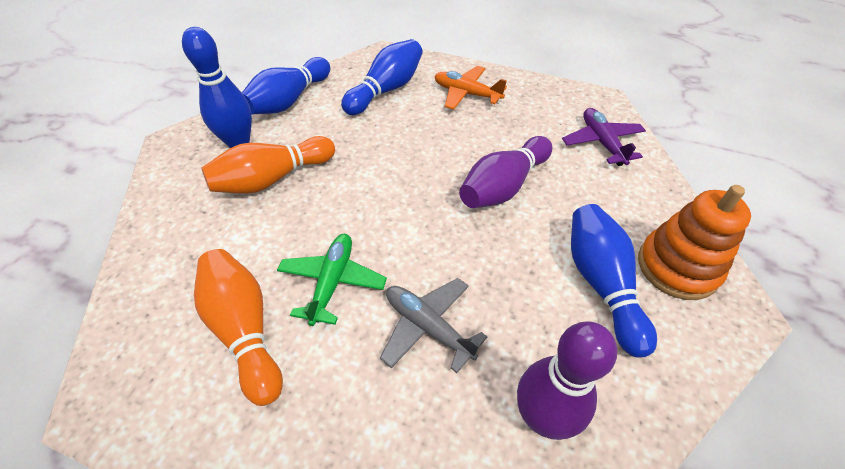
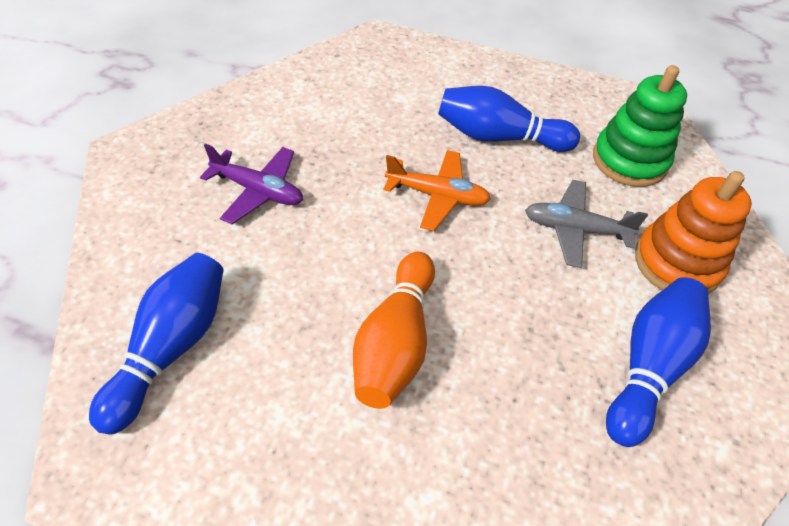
blue bowling pin: 4 -> 3
green plane: 1 -> 0
green stacking toy: 0 -> 1
orange bowling pin: 2 -> 1
purple bowling pin: 2 -> 0

